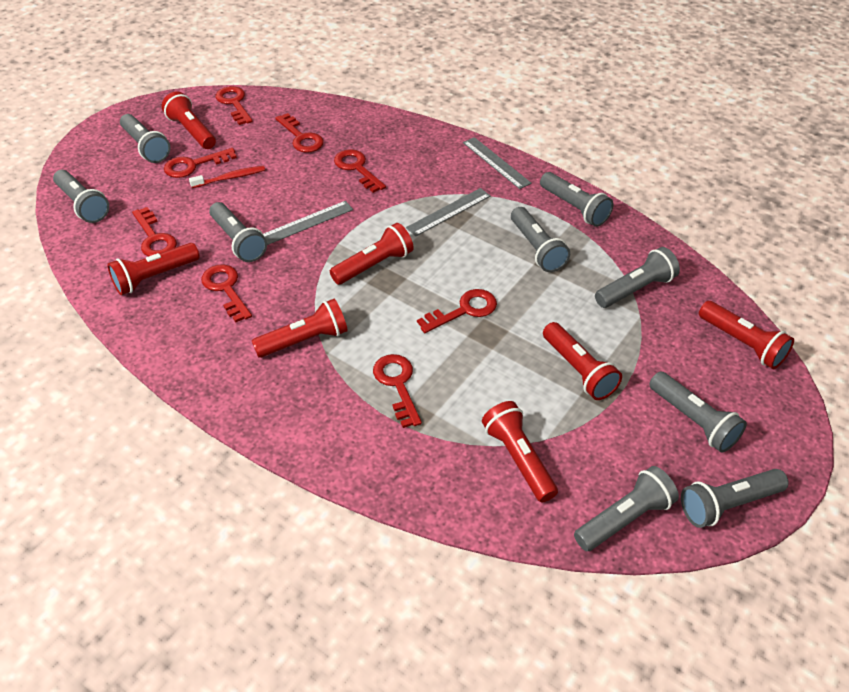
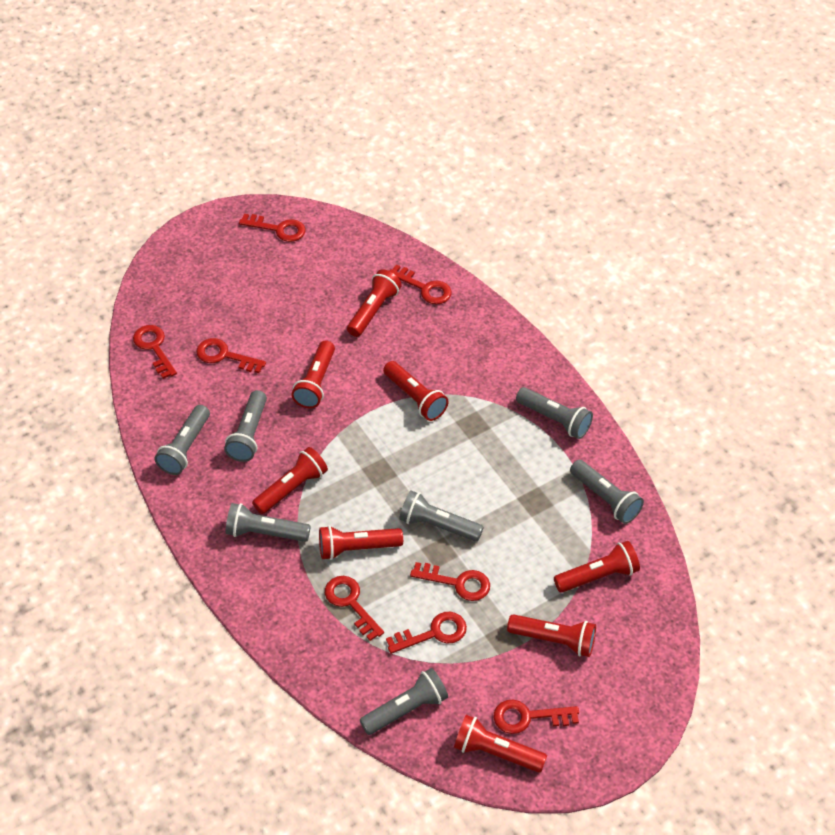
grey flashlight: 9 -> 7
grey ruler: 3 -> 0
red flashlight: 7 -> 8
red toothbrush: 1 -> 0

